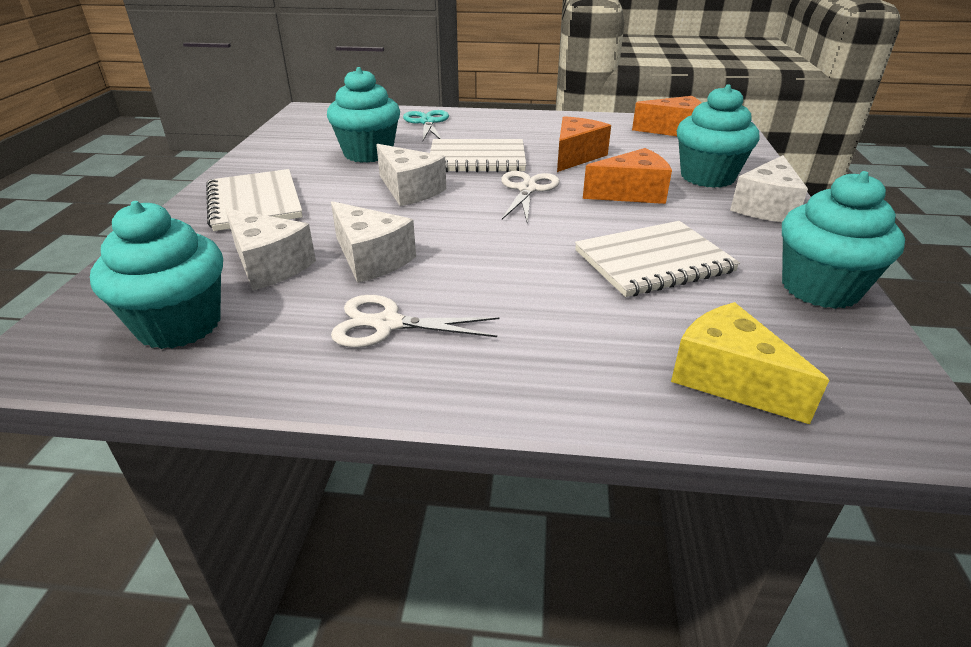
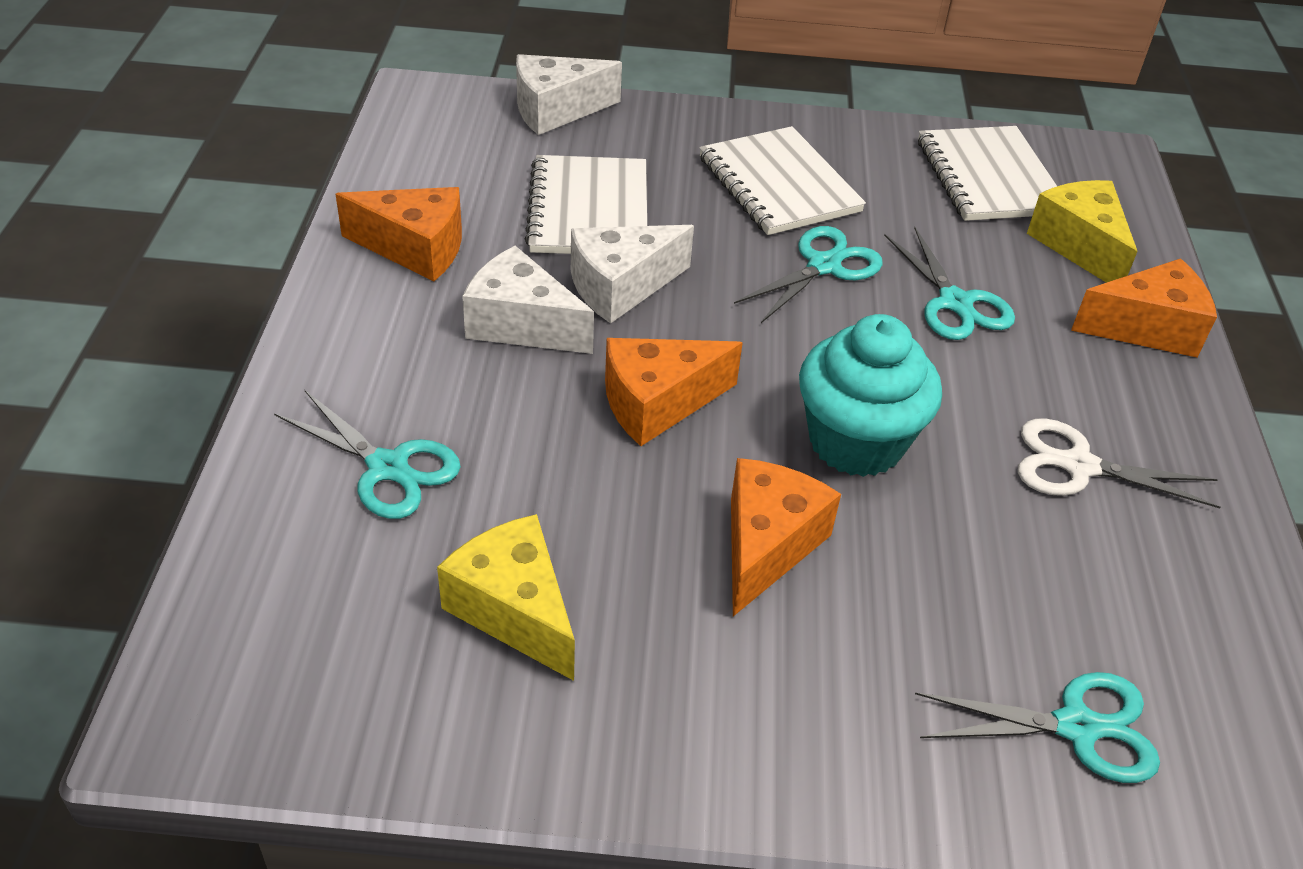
orange cheese: 3 -> 4
turquoise cupcake: 4 -> 1
turquoise scissors: 1 -> 4
white cheese: 4 -> 3
white scissors: 2 -> 1
yellow cheese: 1 -> 2

